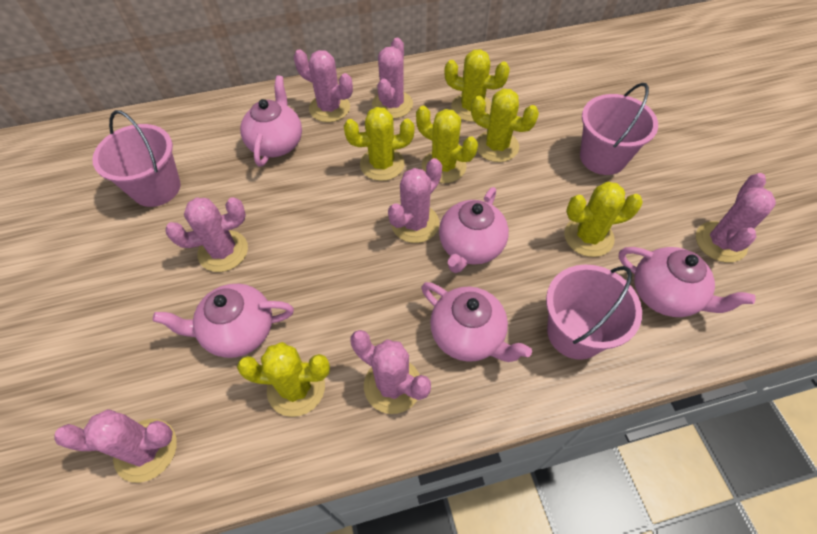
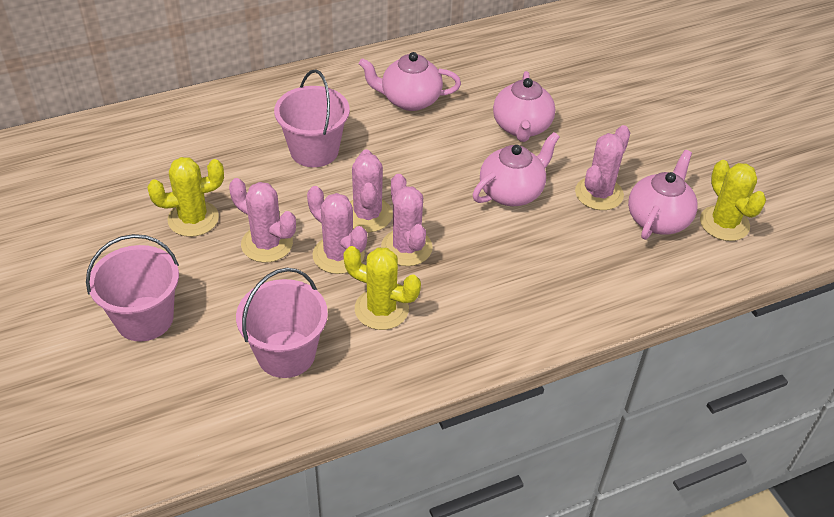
pink cactus: 7 -> 5
pink teapot: 5 -> 4
yellow cactus: 6 -> 3

